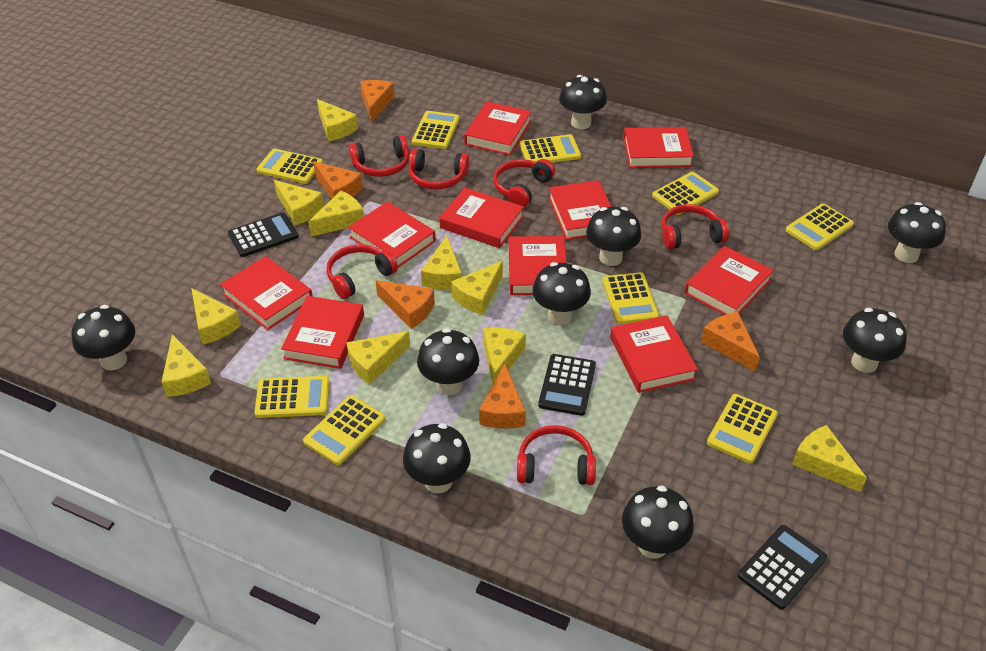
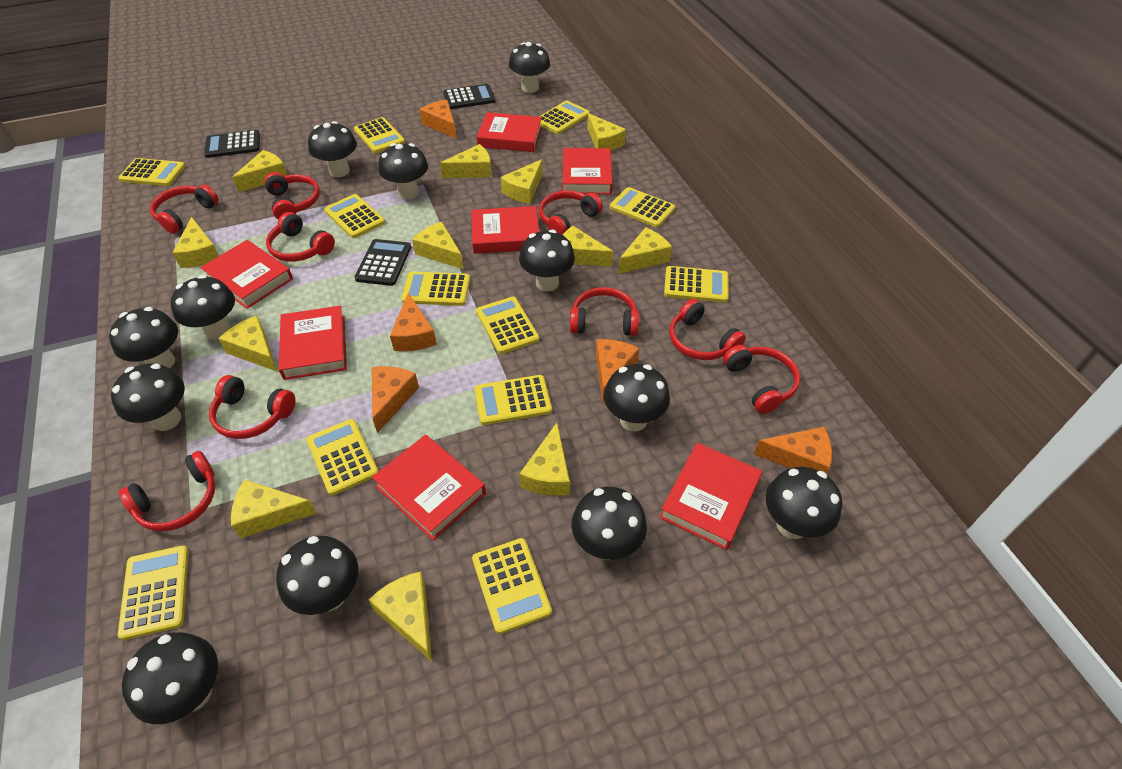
black mushroom: 9 -> 12
red book: 10 -> 7
red headphones: 6 -> 9
yellow calculator: 9 -> 12
yellow cheese: 10 -> 12

